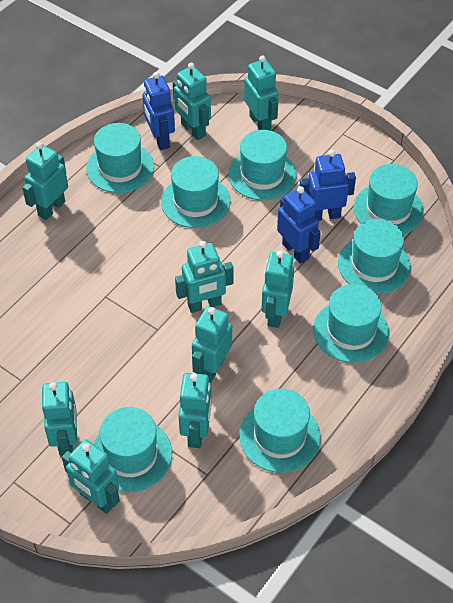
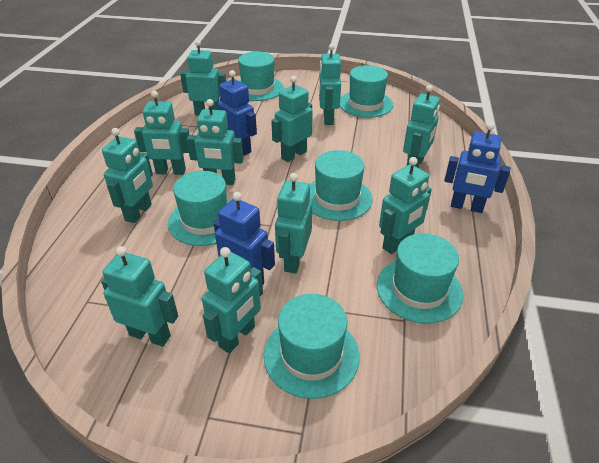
turquoise hat: 8 -> 6
turquoise robot: 9 -> 11

